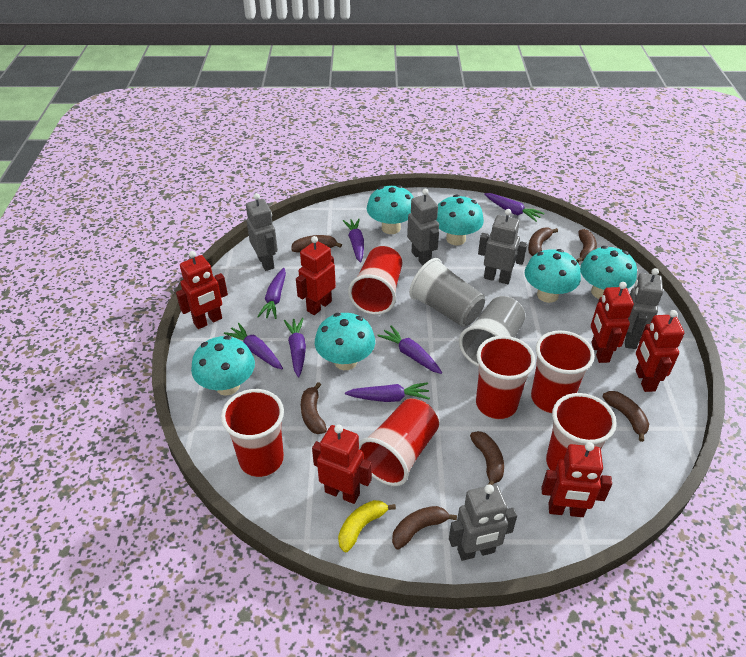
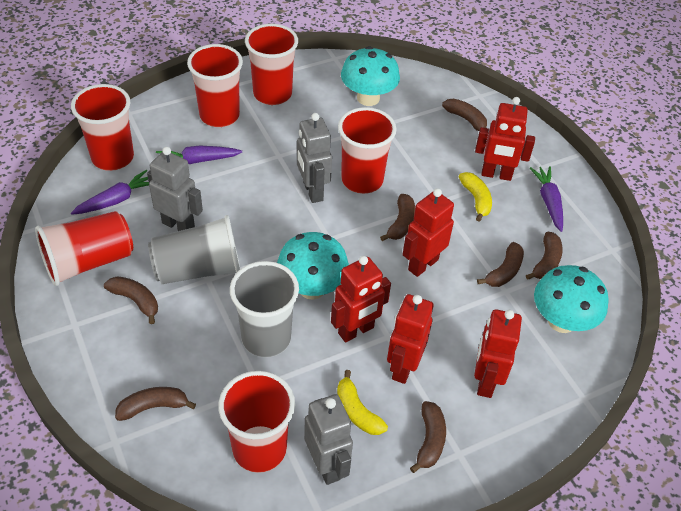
grey robot: 5 -> 3
purple carrot: 7 -> 3
red robot: 6 -> 5
turquoise mushroom: 6 -> 3
yellow banana: 1 -> 2

